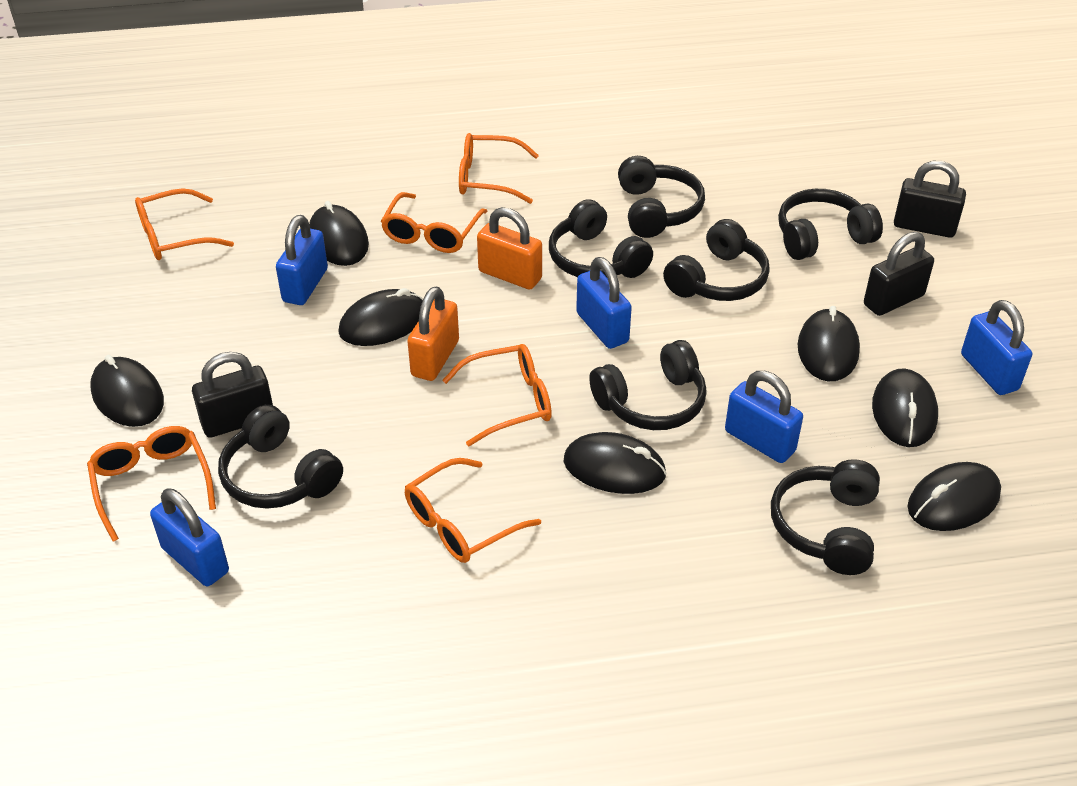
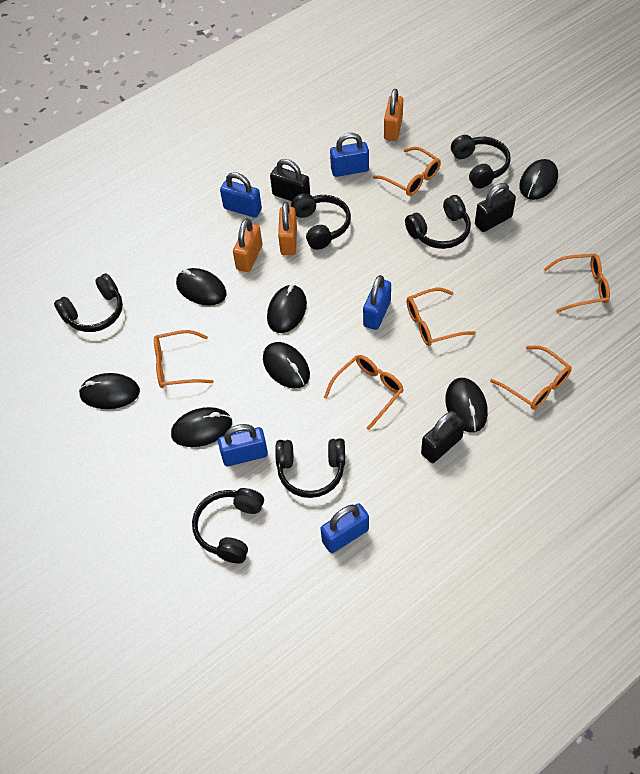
black headphones: 7 -> 6
orange padlock: 2 -> 3

